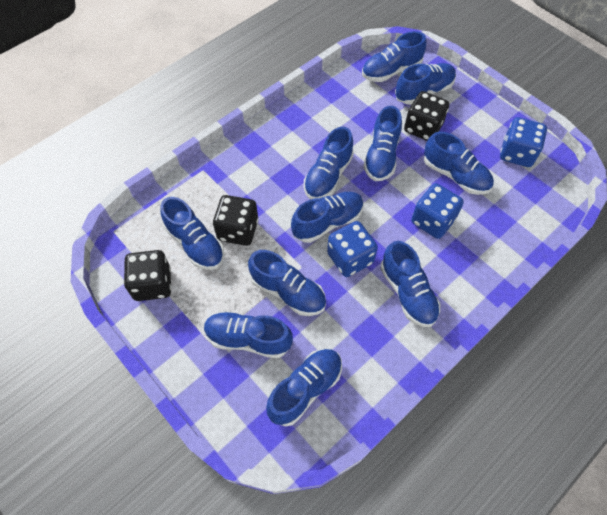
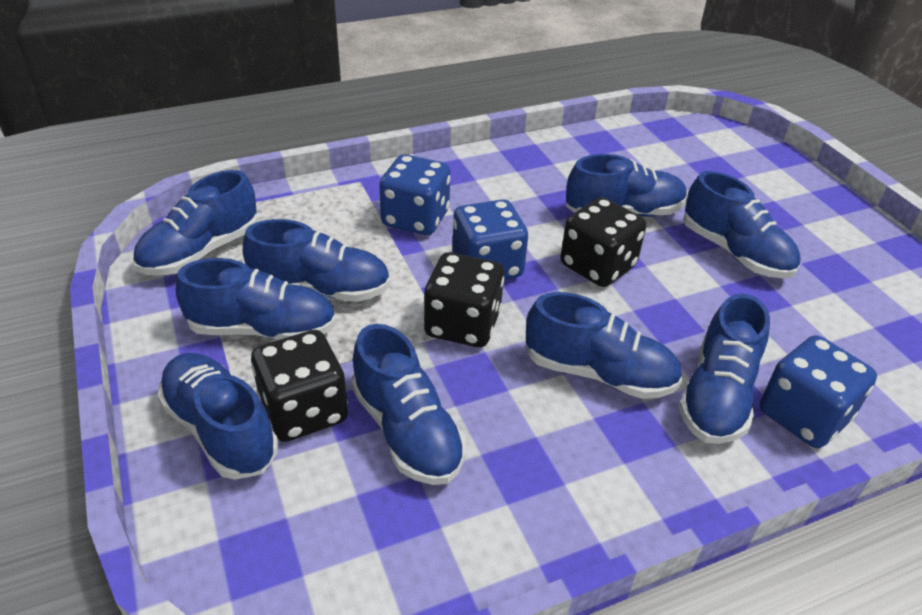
blue shoe: 11 -> 9

